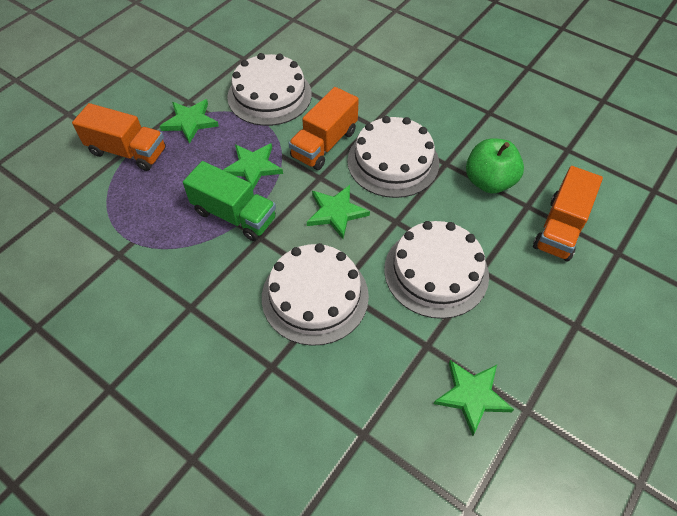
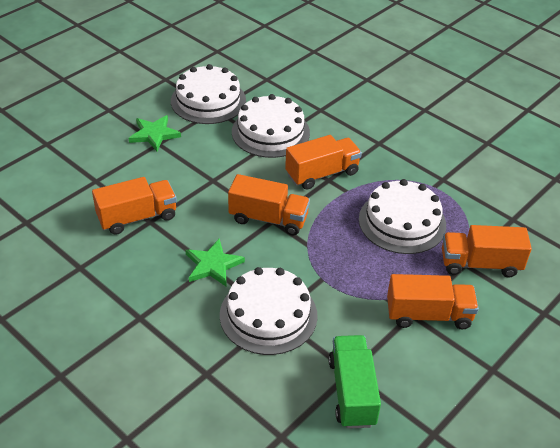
green apple: 1 -> 0
green star: 4 -> 2
orange truck: 3 -> 5

